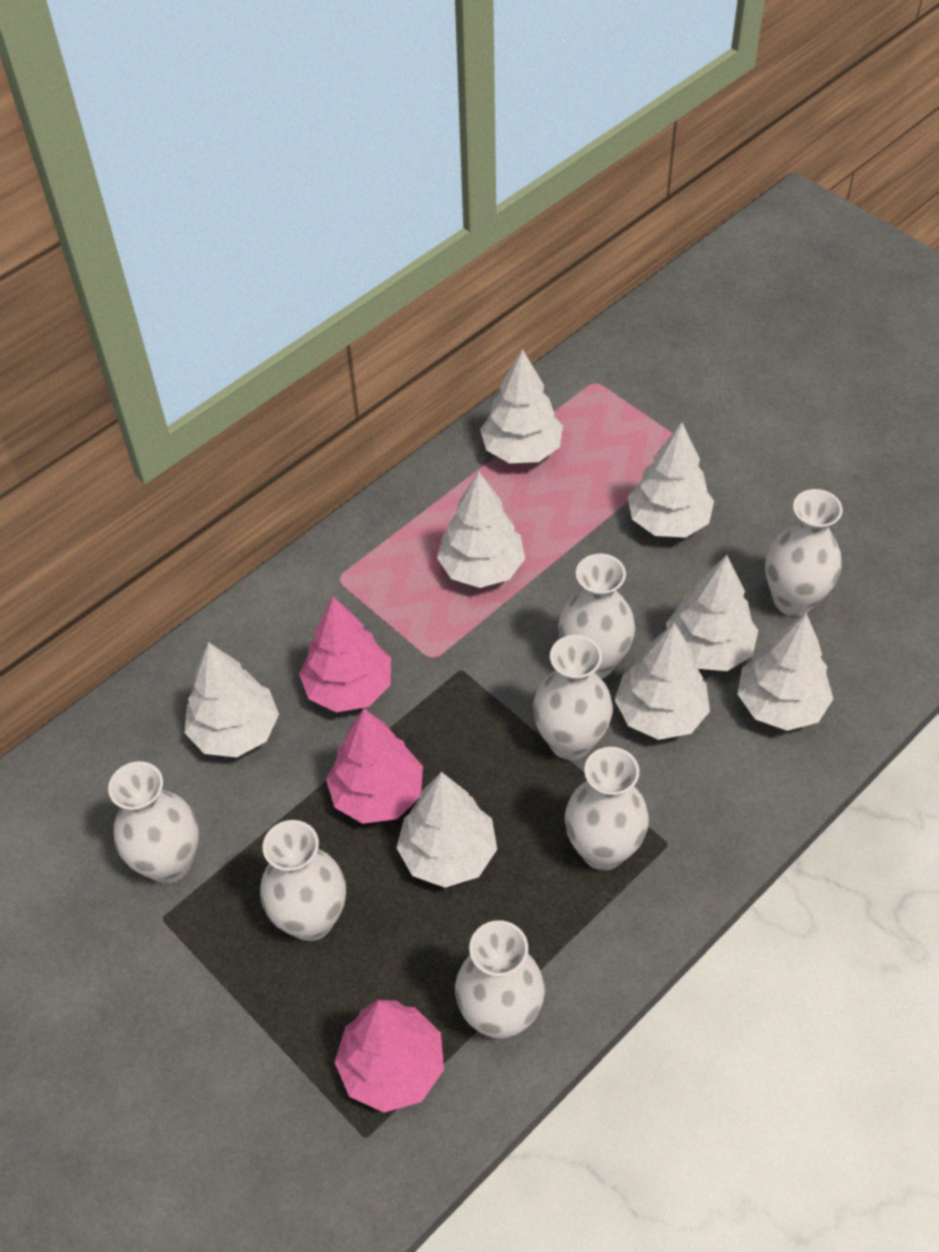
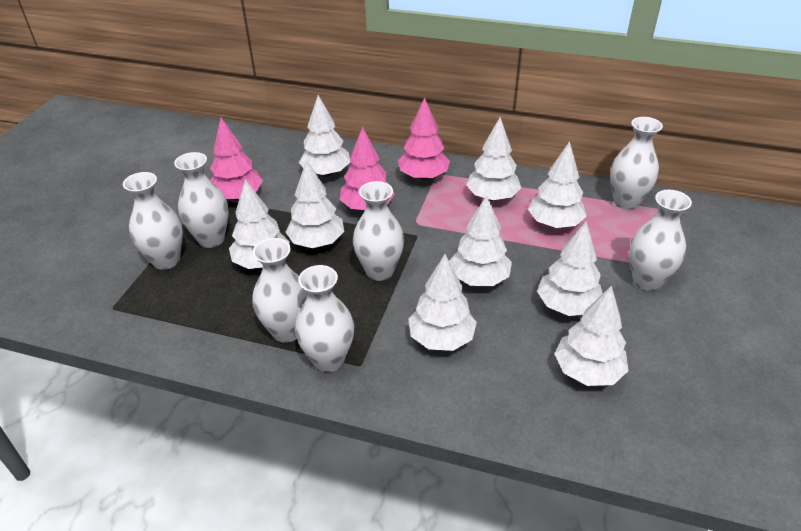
white tree: 8 -> 9

